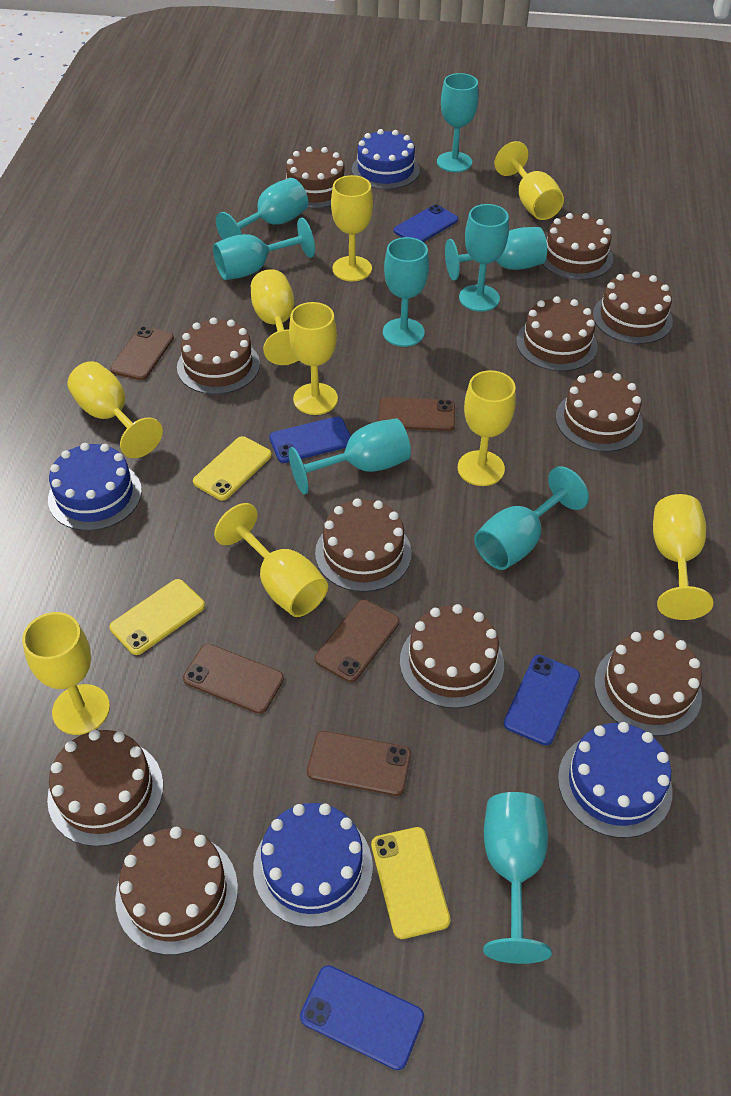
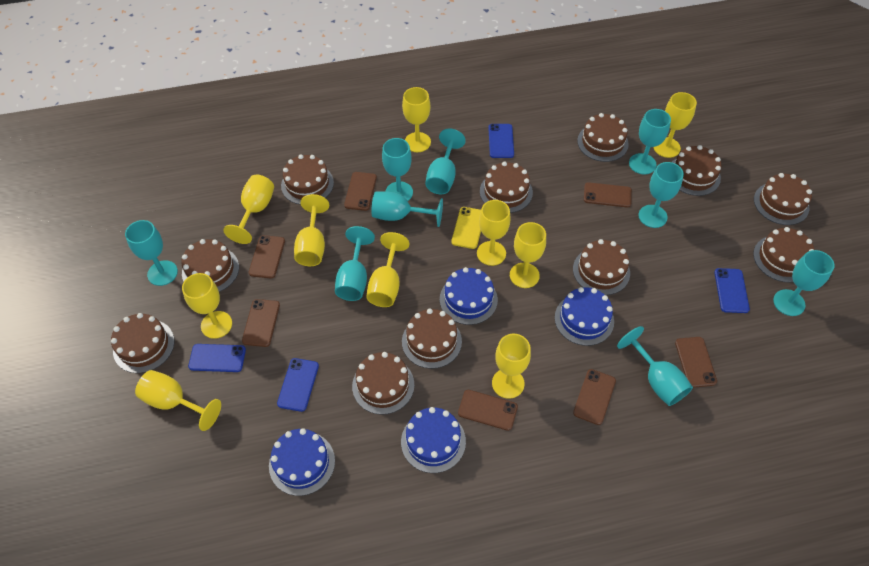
brown phone: 5 -> 7
yellow goblet: 9 -> 10
yellow phone: 3 -> 1

